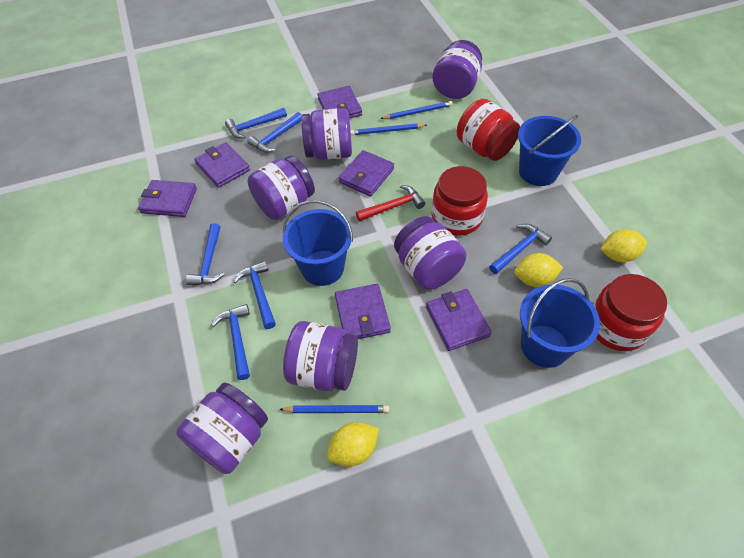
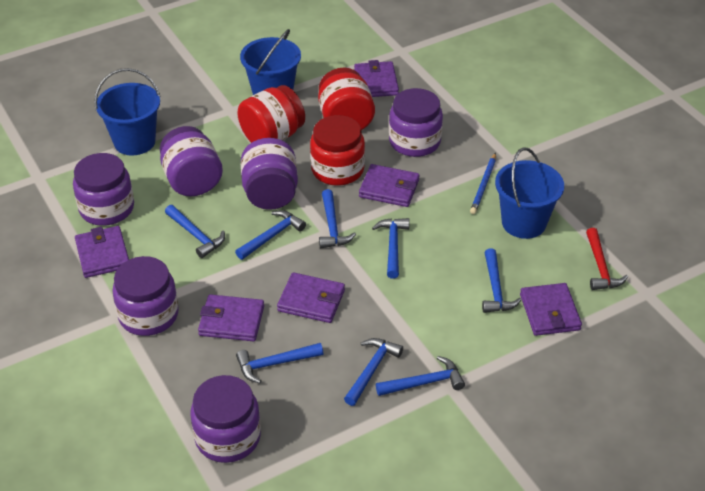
blue hammer: 6 -> 8
blue pencil: 3 -> 1
yellow lemon: 3 -> 0

